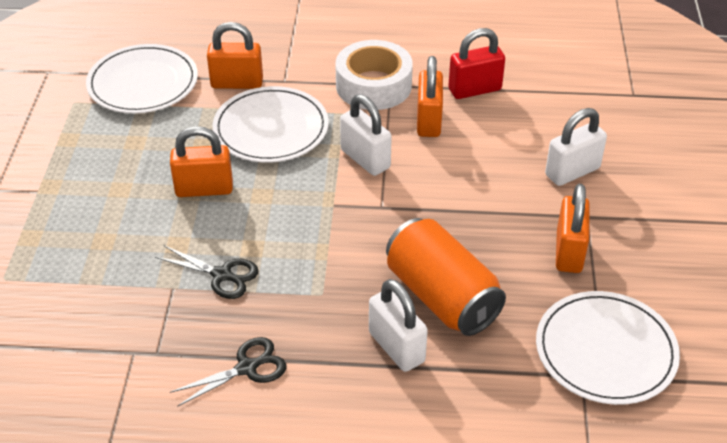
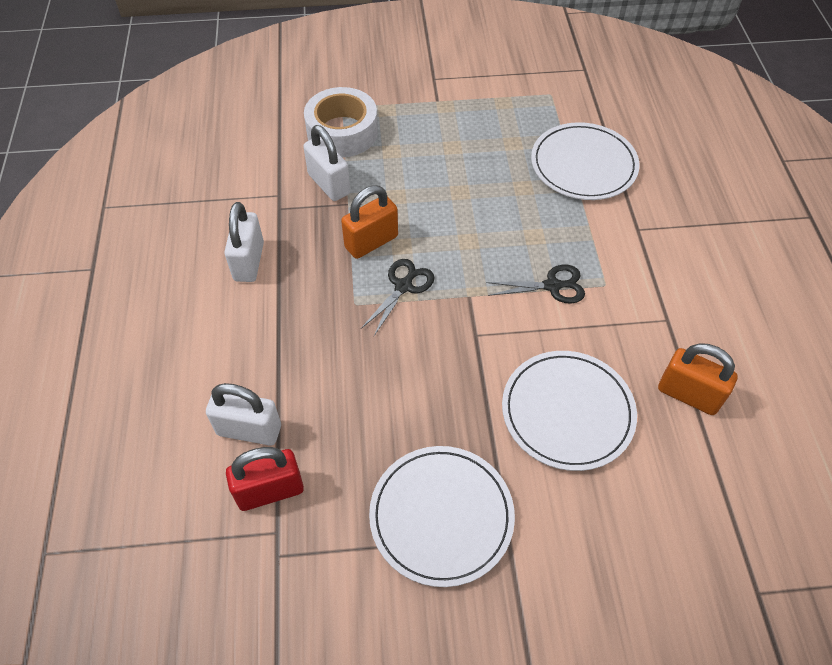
orange can: 1 -> 0
orange padlock: 4 -> 2

